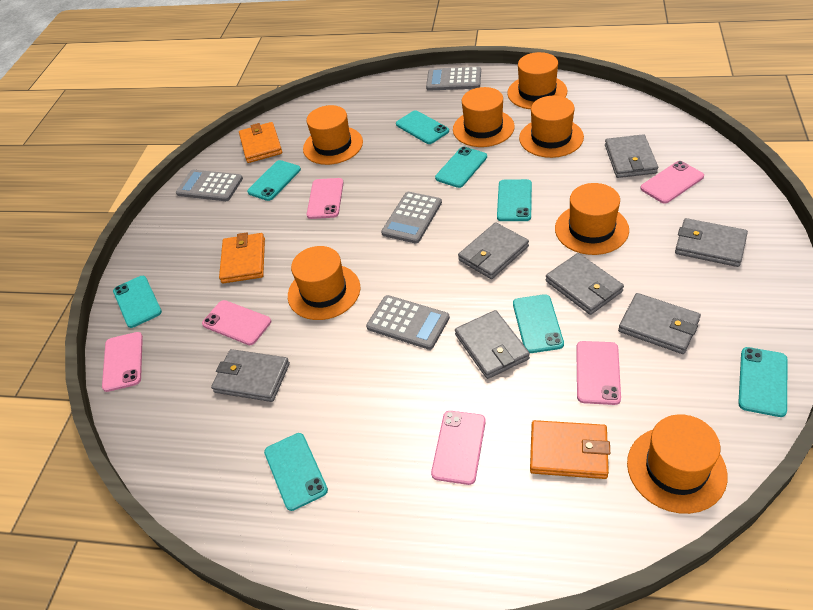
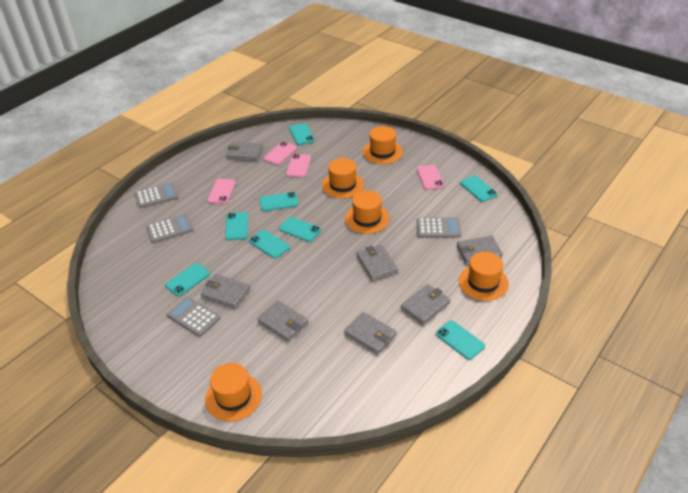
orange hat: 7 -> 5
orange wallet: 3 -> 0
pink phone: 6 -> 4

